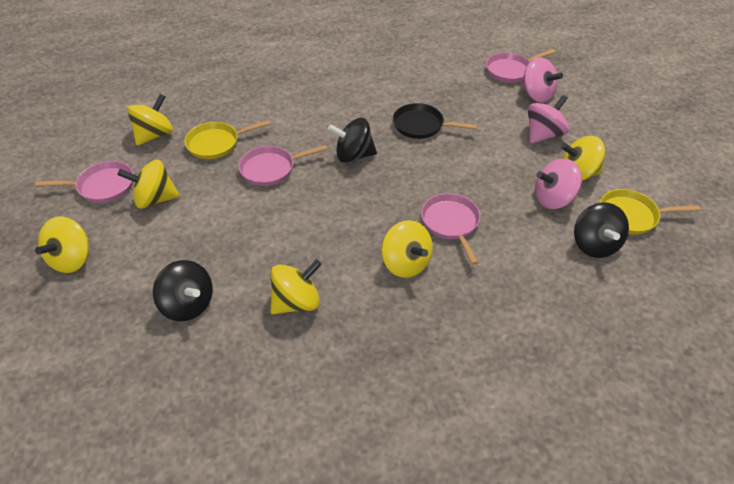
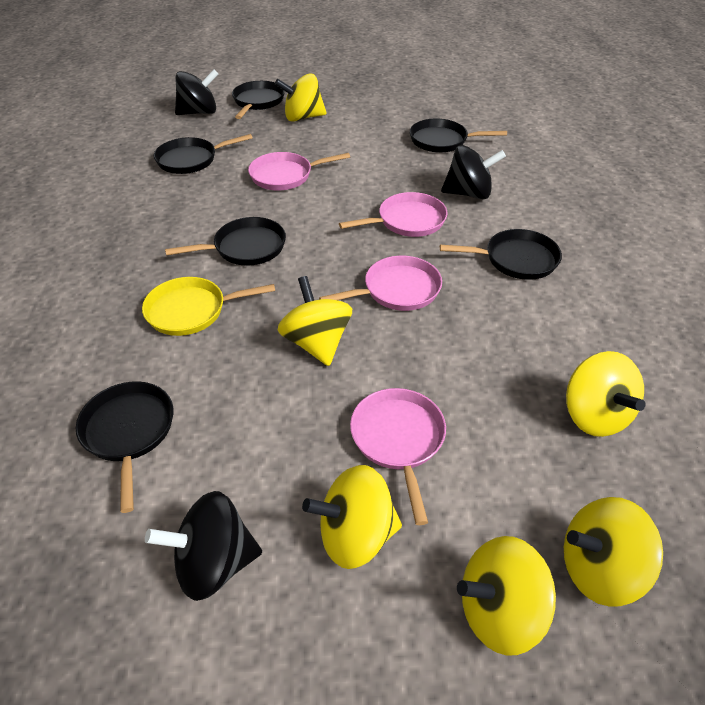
black pan: 1 -> 6
pink spinning top: 3 -> 0
yellow pan: 2 -> 1

